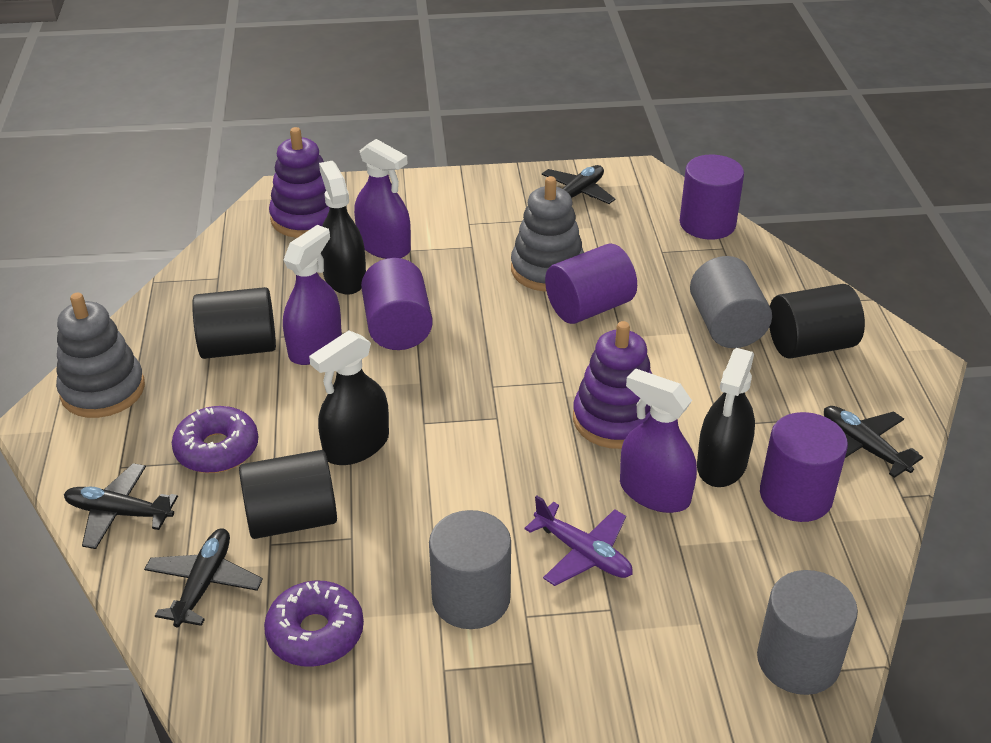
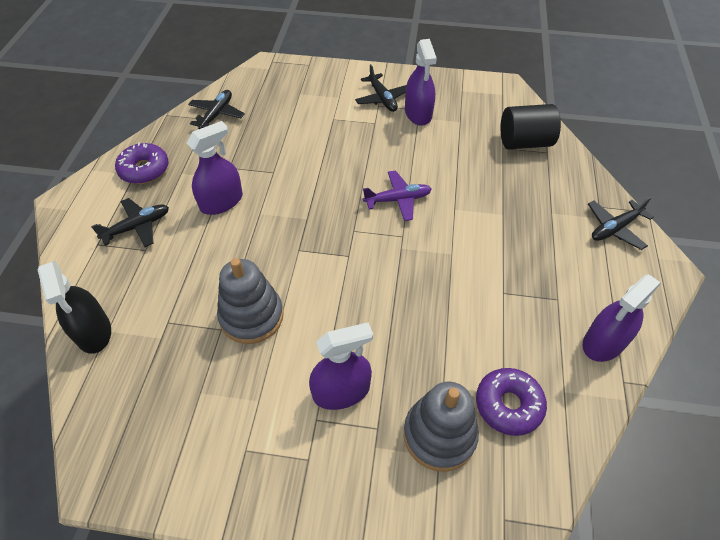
black cylinder: 3 -> 1
black spray bottle: 3 -> 1
grey cylinder: 3 -> 0
purple cylinder: 4 -> 0
purple spray bottle: 3 -> 4
purple stacking toy: 2 -> 0

